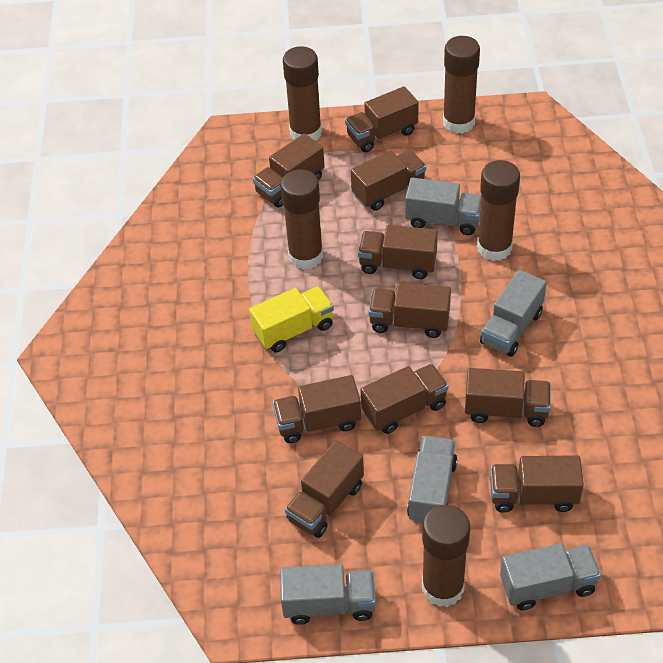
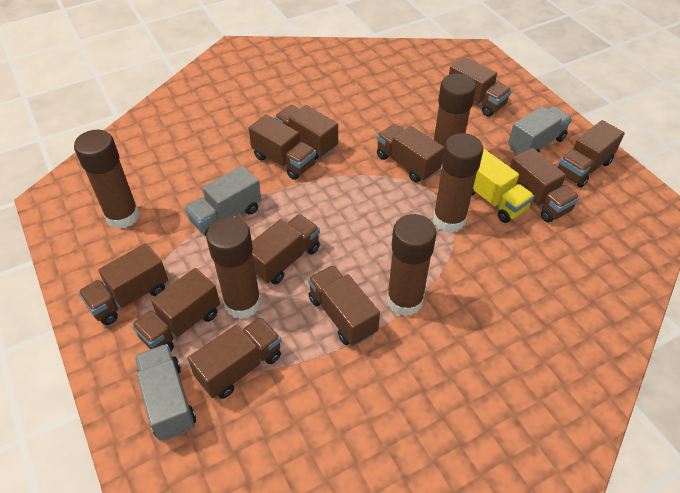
brown truck: 10 -> 11
grey truck: 5 -> 3

